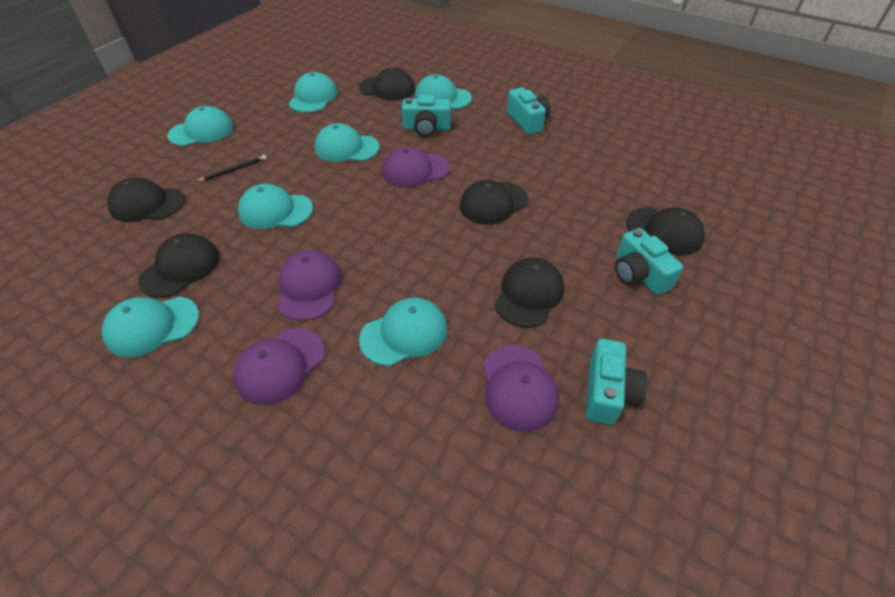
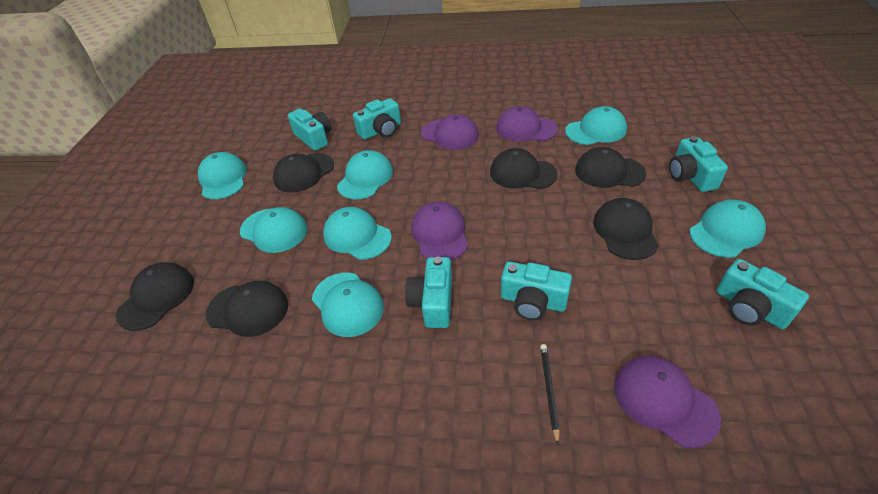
turquoise camera: 4 -> 6

